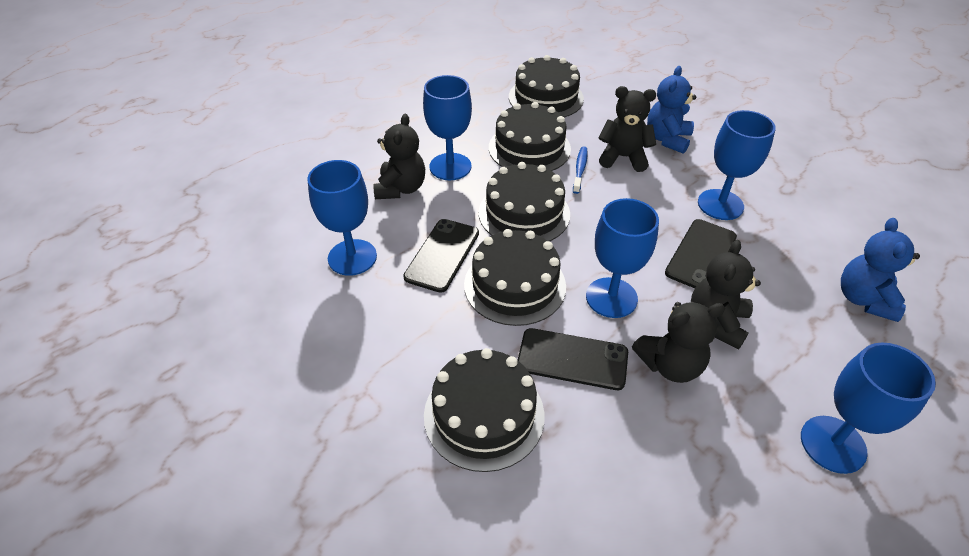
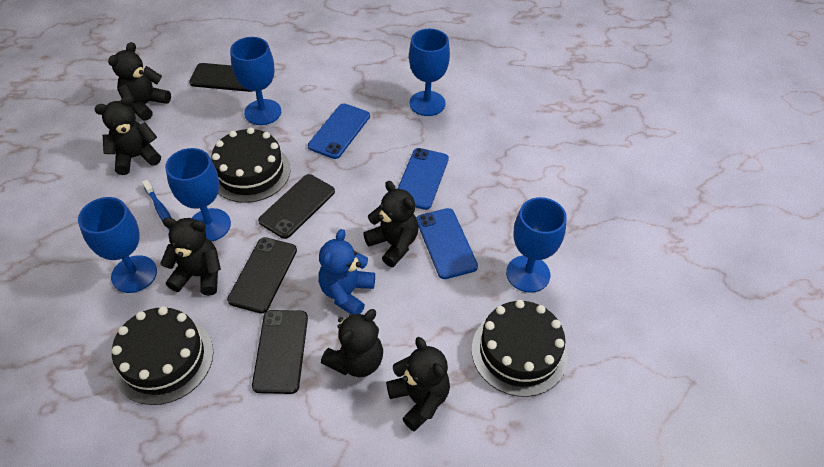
black cake: 5 -> 3
black phone: 3 -> 4
black teddy bear: 4 -> 6
blue phone: 0 -> 3
blue teddy bear: 2 -> 1

